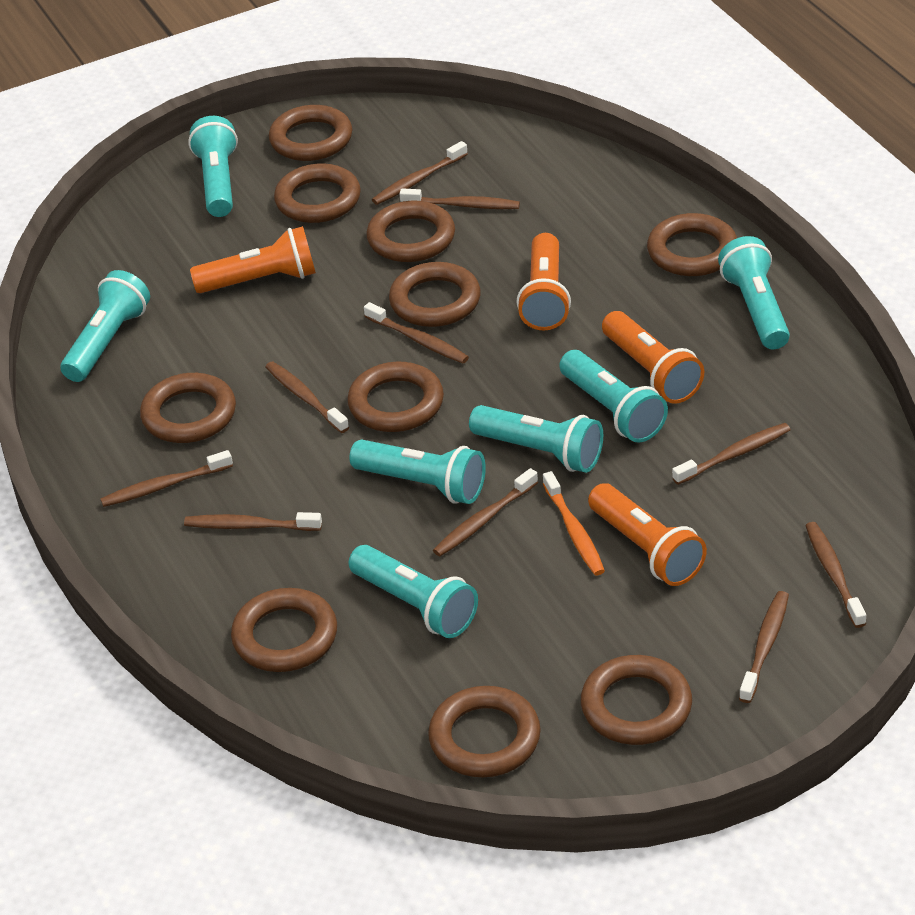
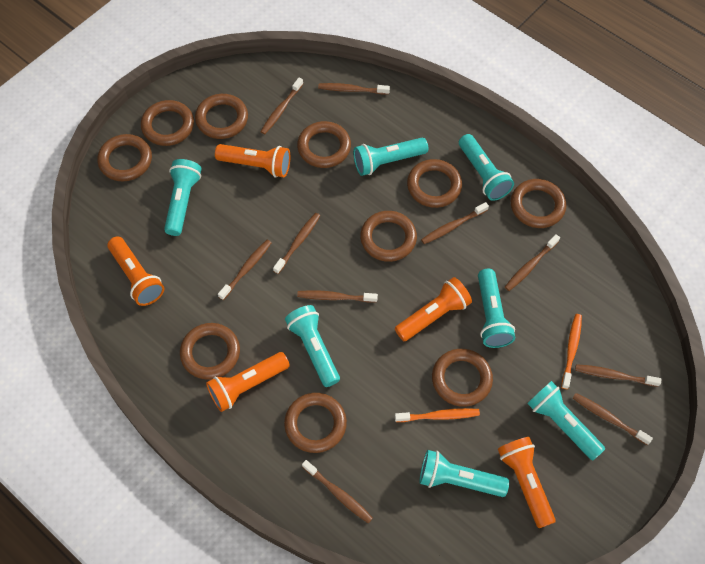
orange flashlight: 4 -> 5
orange toothbrush: 1 -> 2

